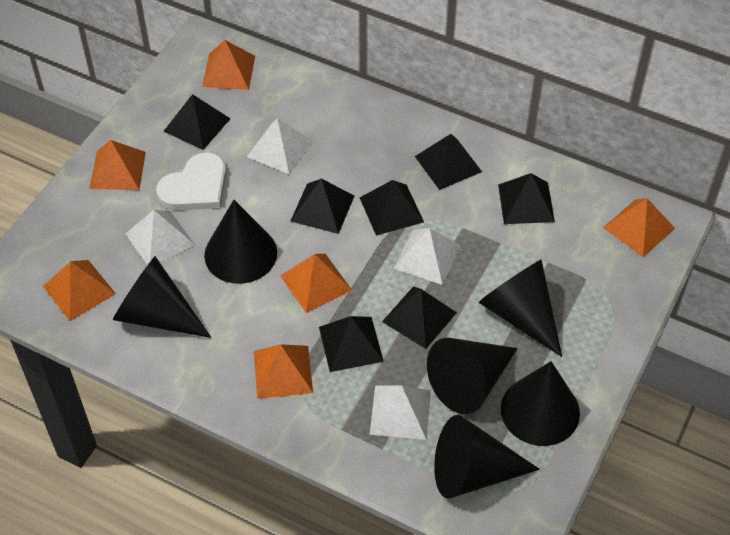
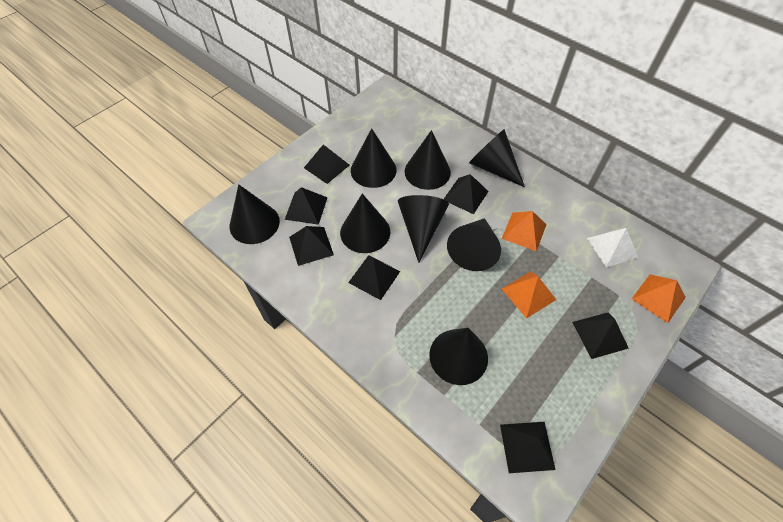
black cone: 6 -> 8
orange pyramid: 6 -> 3
white heart: 1 -> 0
white pyramid: 4 -> 1

